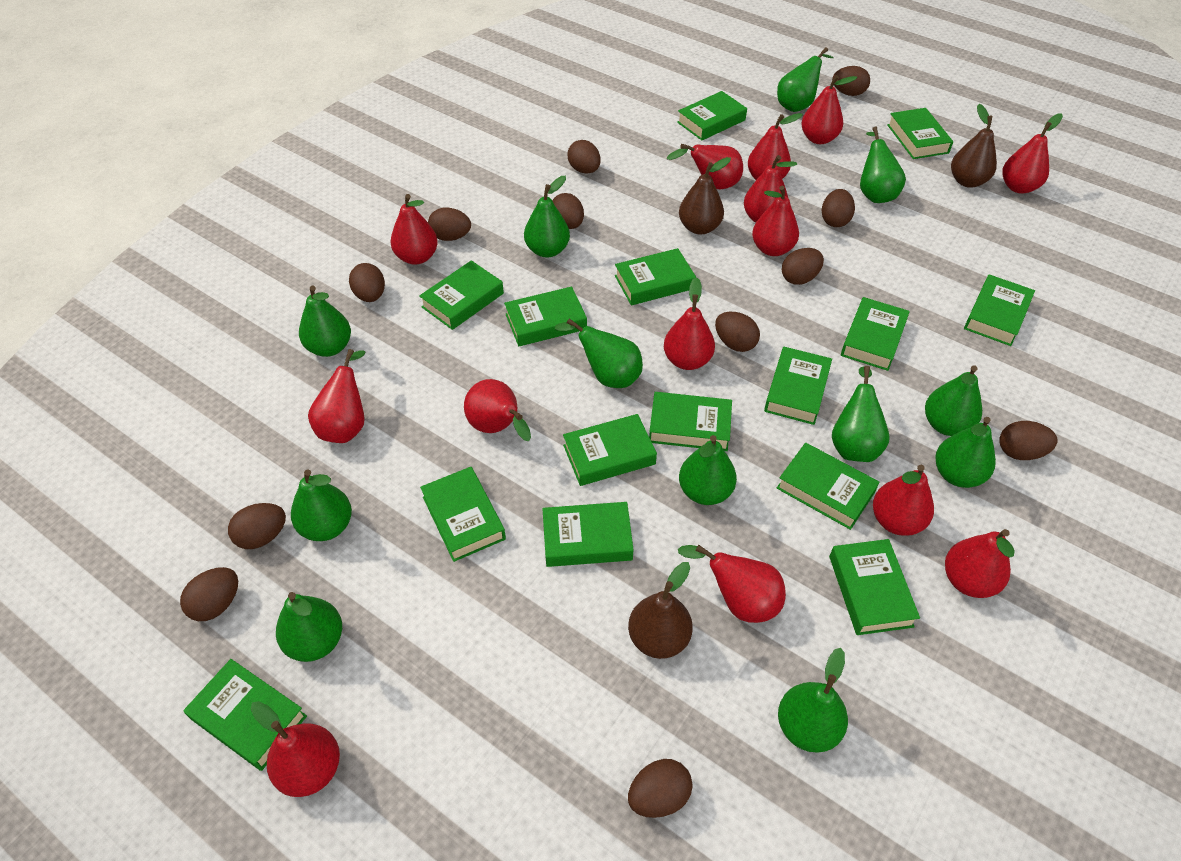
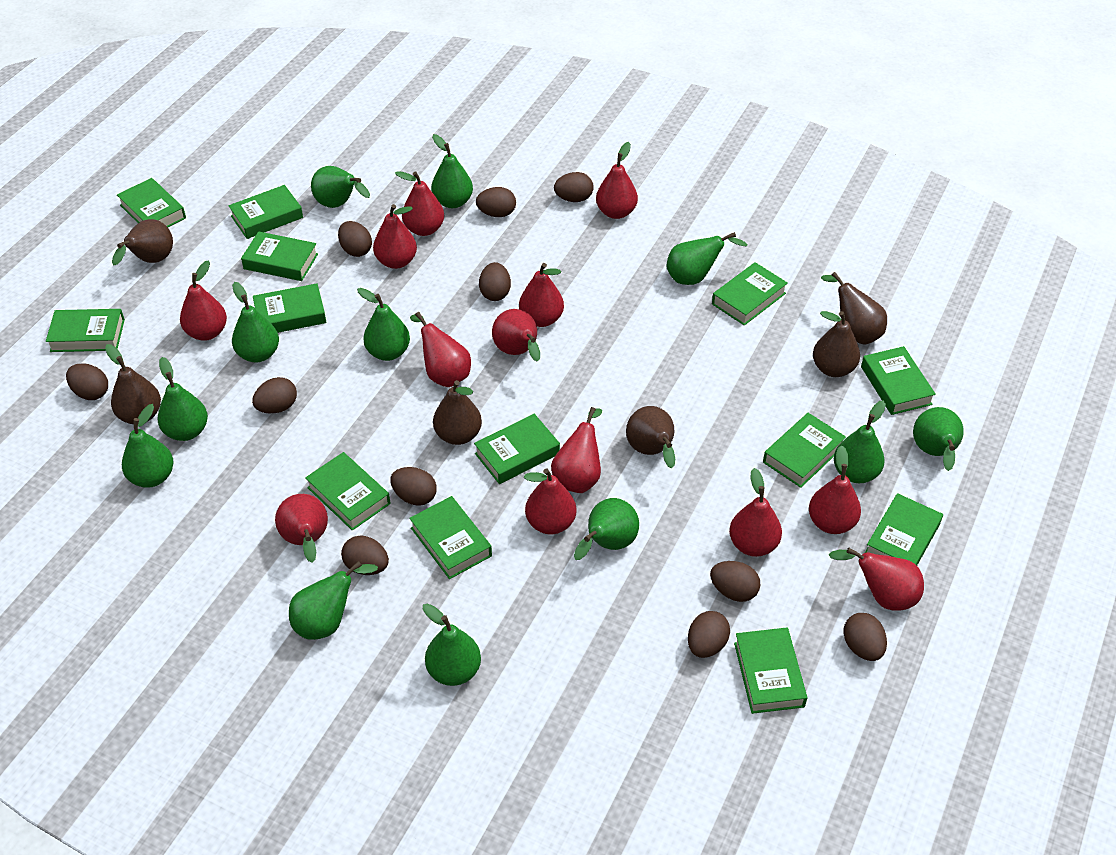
brown egg: 12 -> 11
brown pear: 3 -> 6
green book: 15 -> 13
red pear: 14 -> 13

